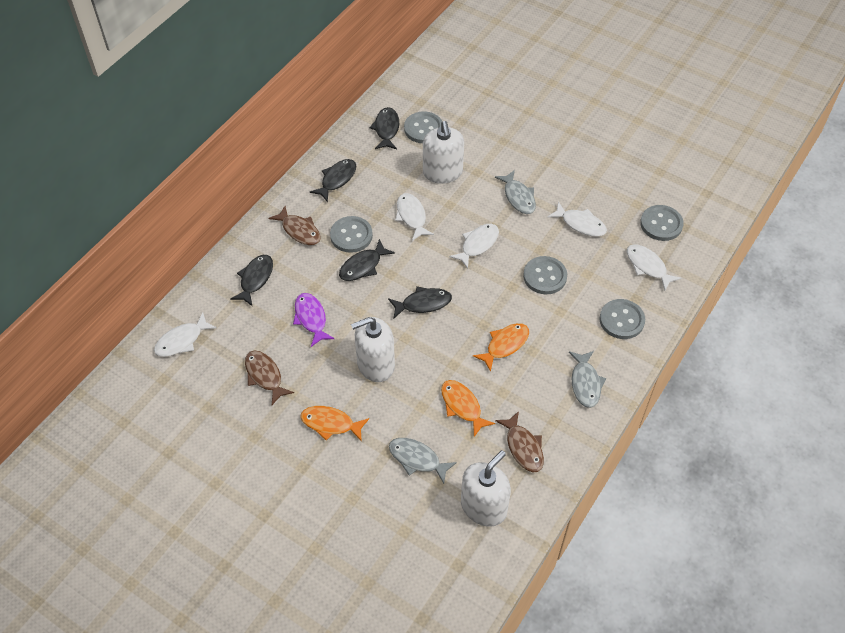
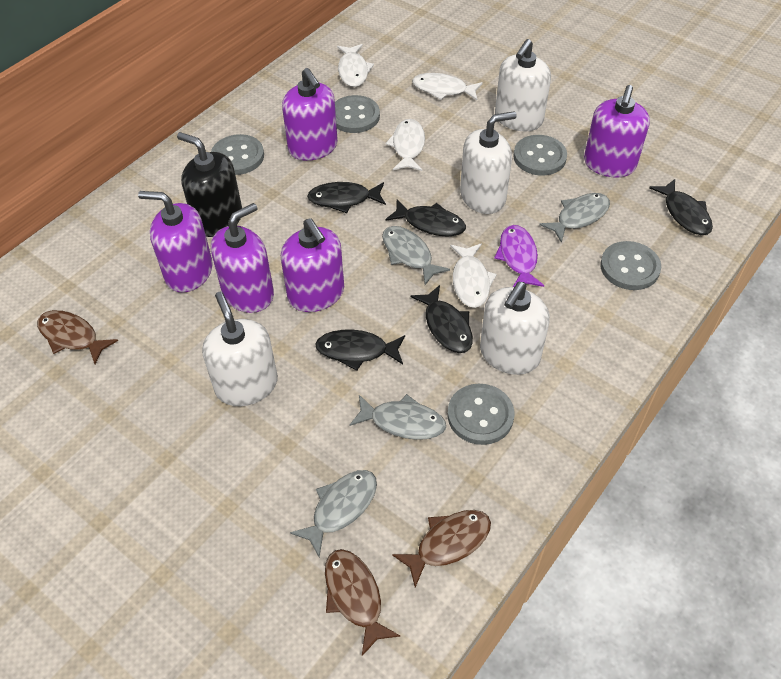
black soap dispenser: 0 -> 1
grey fish: 3 -> 4
orange fish: 3 -> 0
purple soap dispenser: 0 -> 5
white fish: 5 -> 4
white soap dispenser: 3 -> 4

